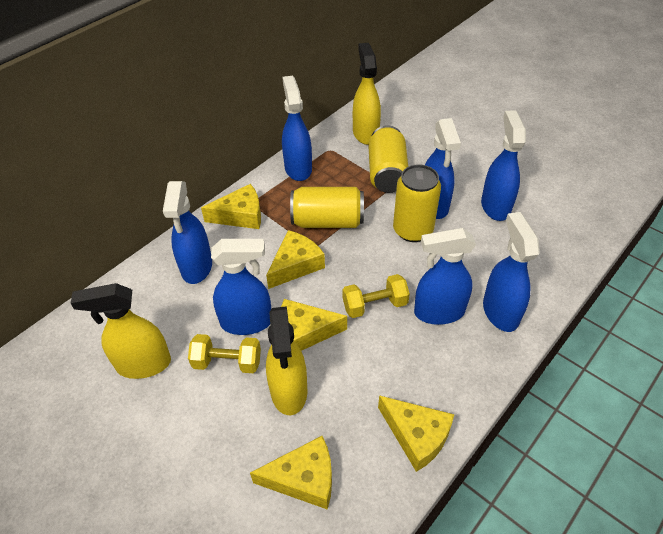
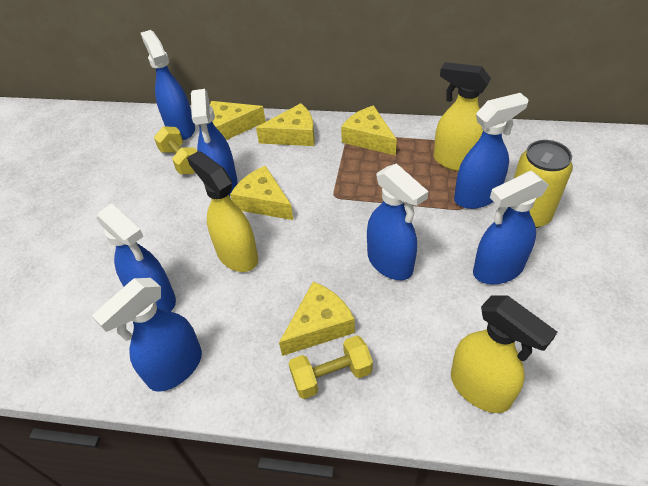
yellow can: 3 -> 1

